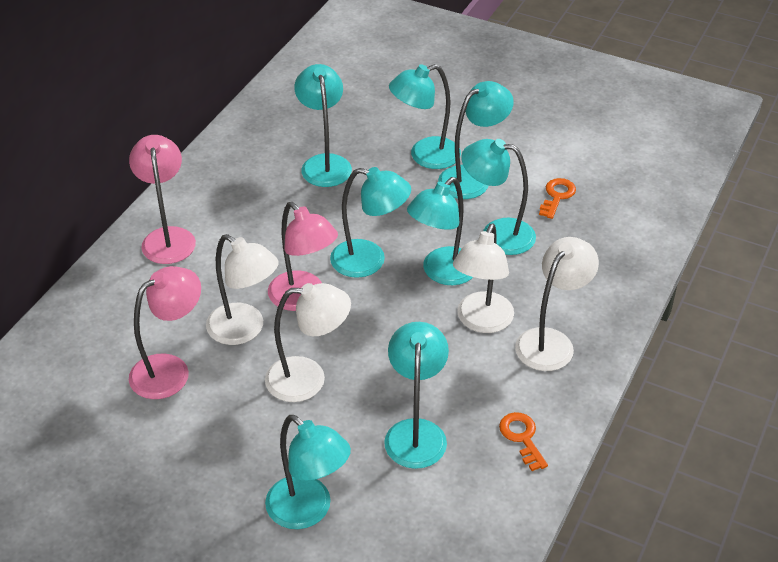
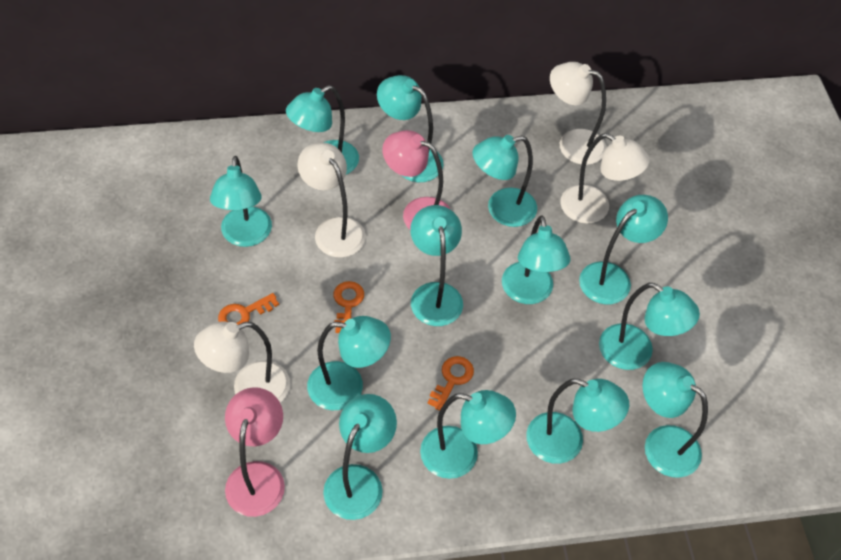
orange key: 2 -> 3
pink lamp: 3 -> 2
turquoise lamp: 8 -> 13

